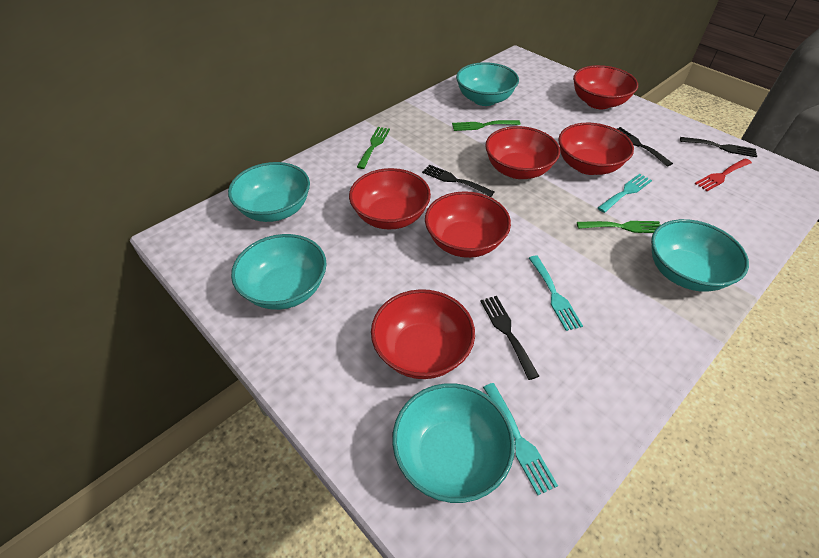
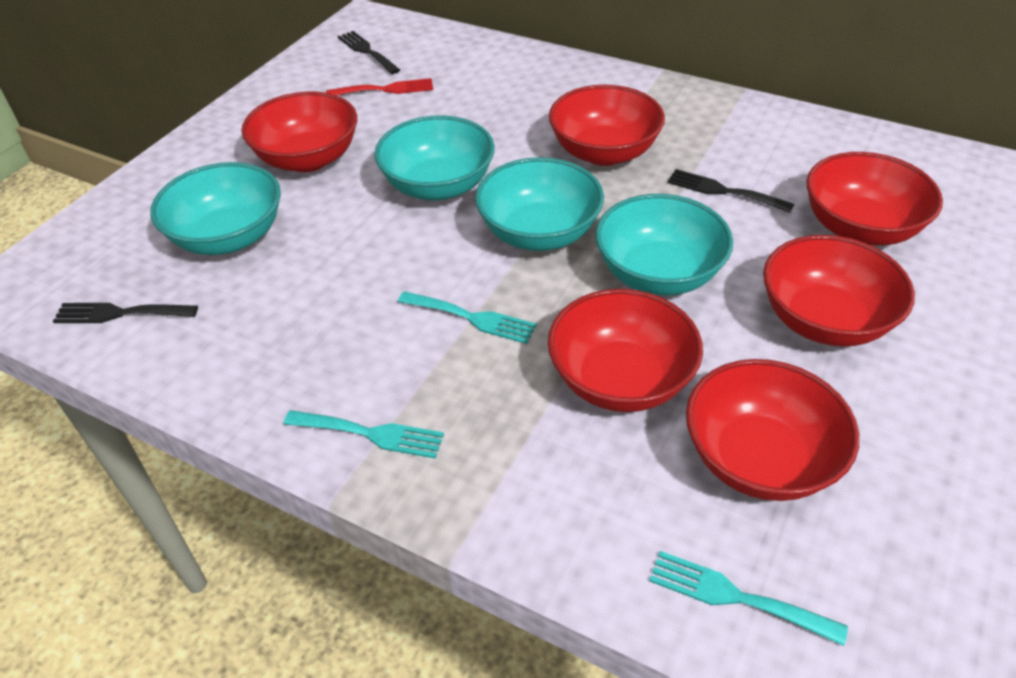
black fork: 4 -> 3
green fork: 3 -> 0
turquoise bowl: 5 -> 4

